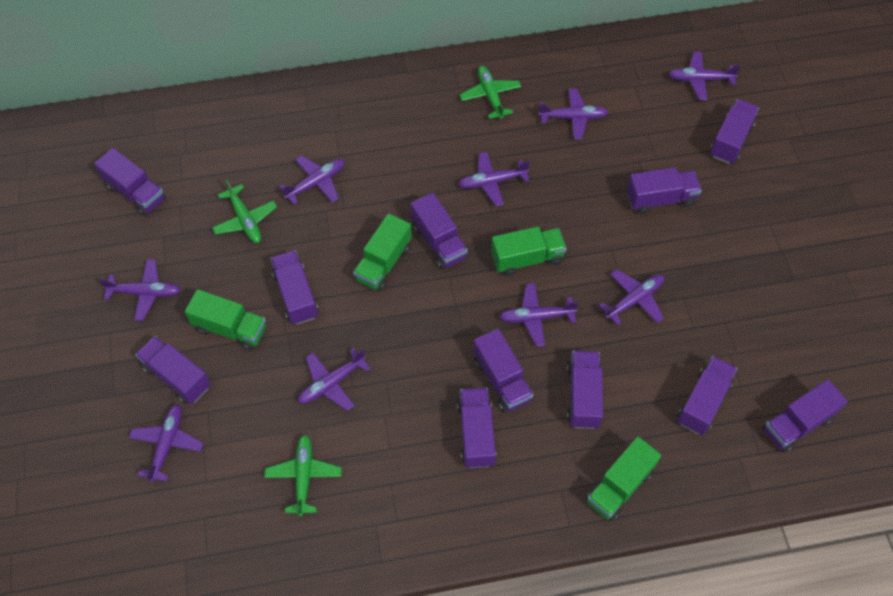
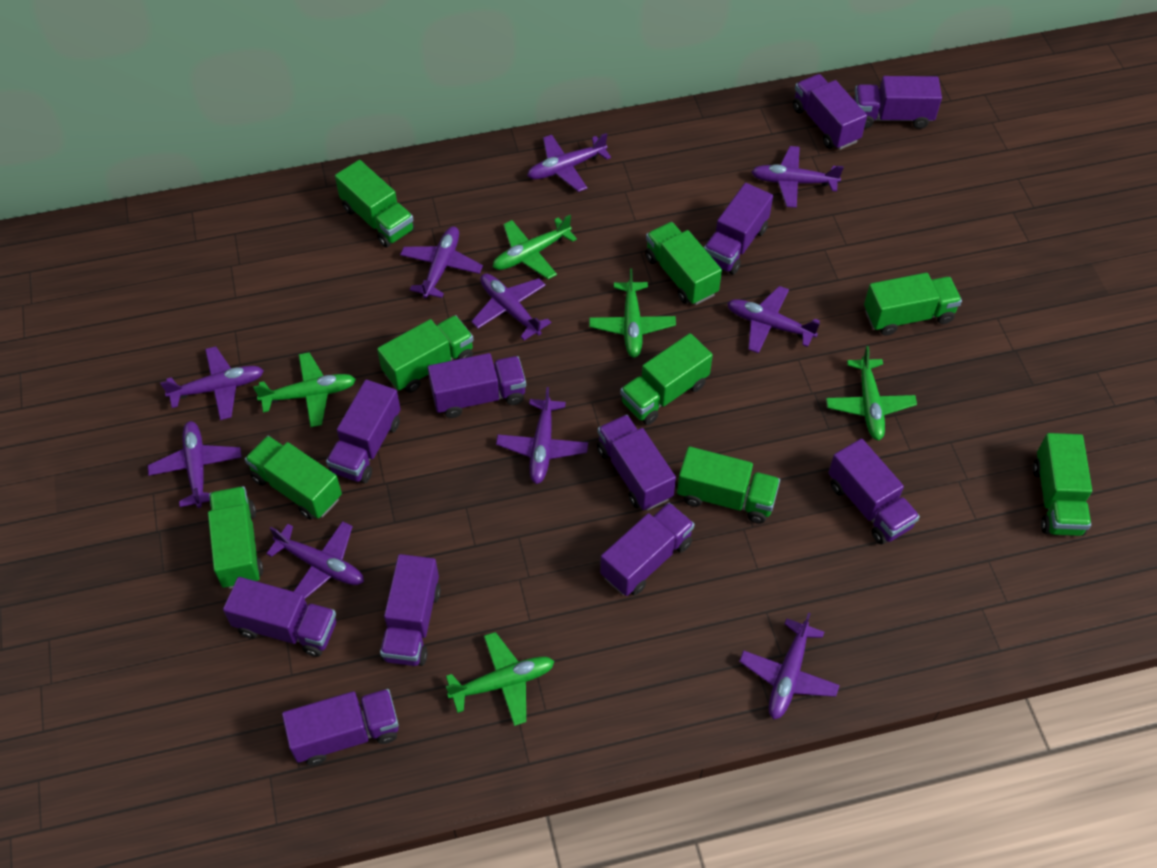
green plane: 3 -> 5
green truck: 4 -> 9
purple plane: 9 -> 10

